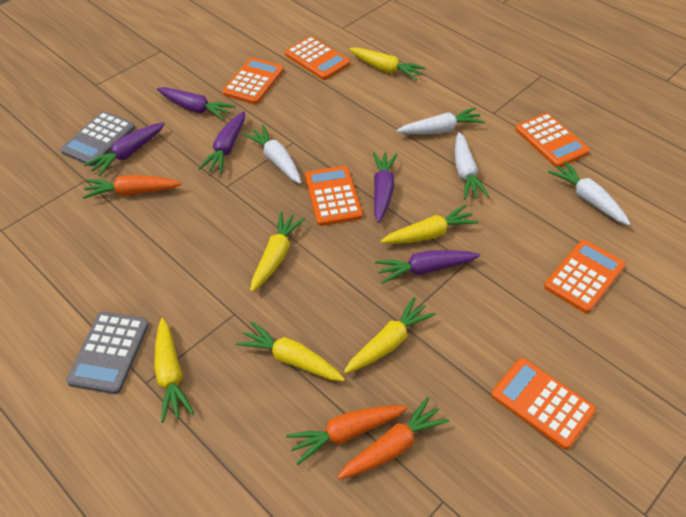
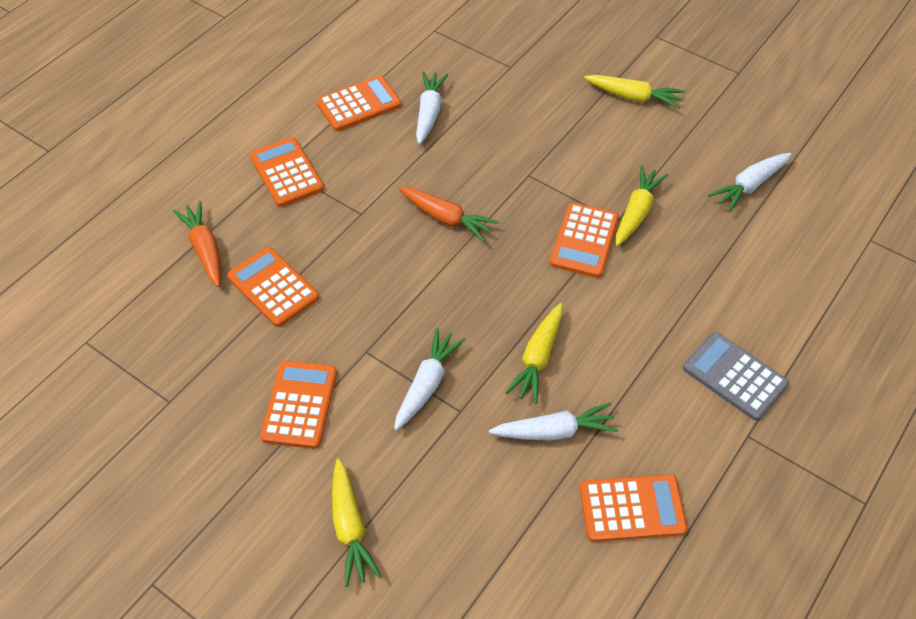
grey calculator: 2 -> 1
orange carrot: 3 -> 2
purple carrot: 5 -> 0
yellow carrot: 6 -> 4

